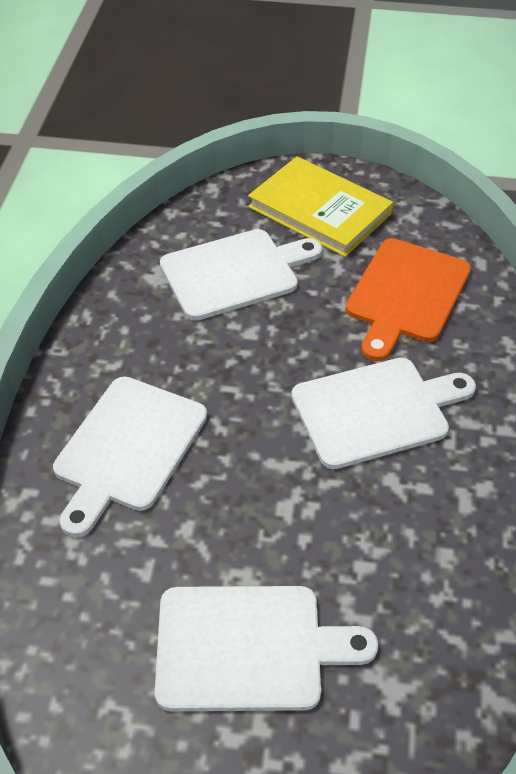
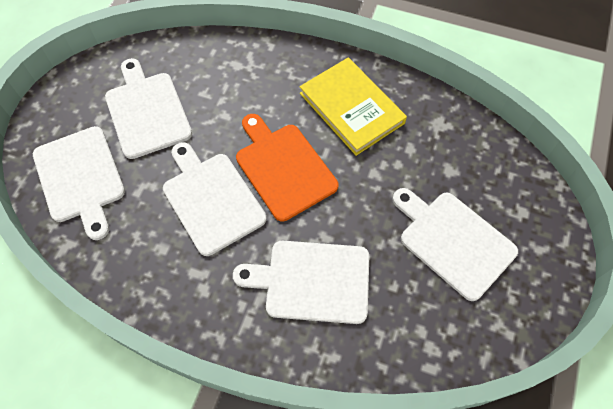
white cutting board: 4 -> 5

